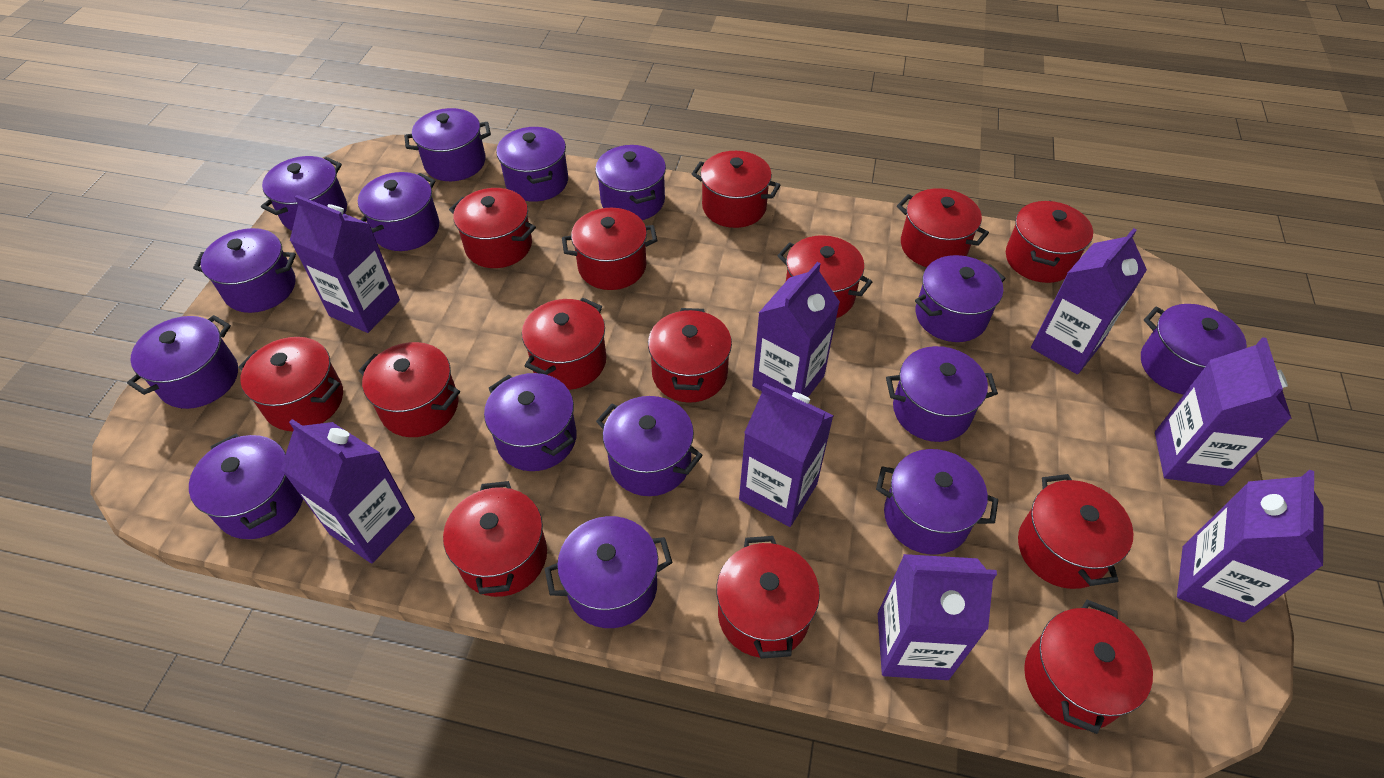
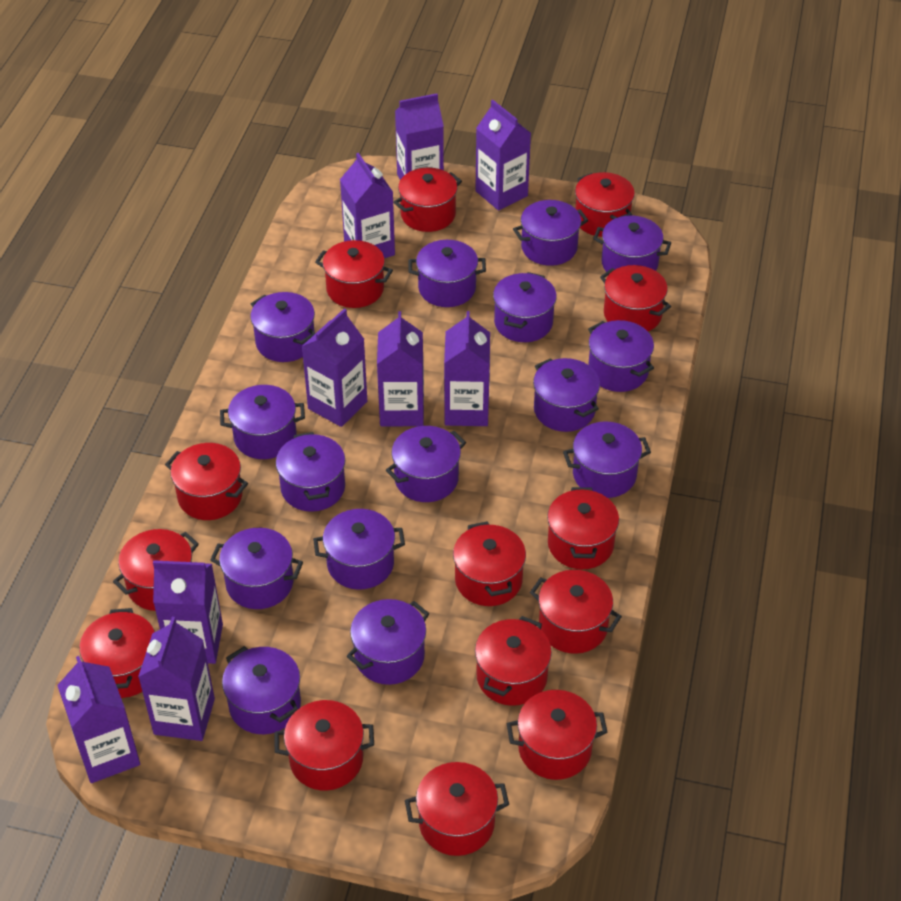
purple carton: 8 -> 9

